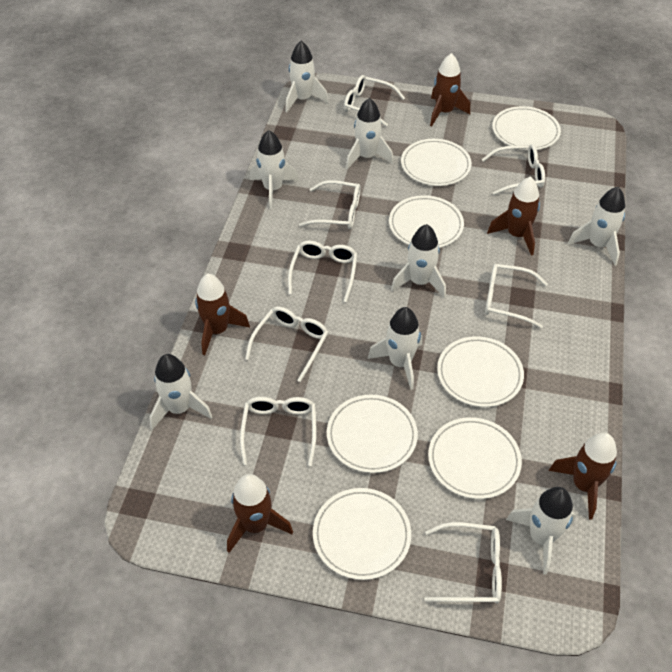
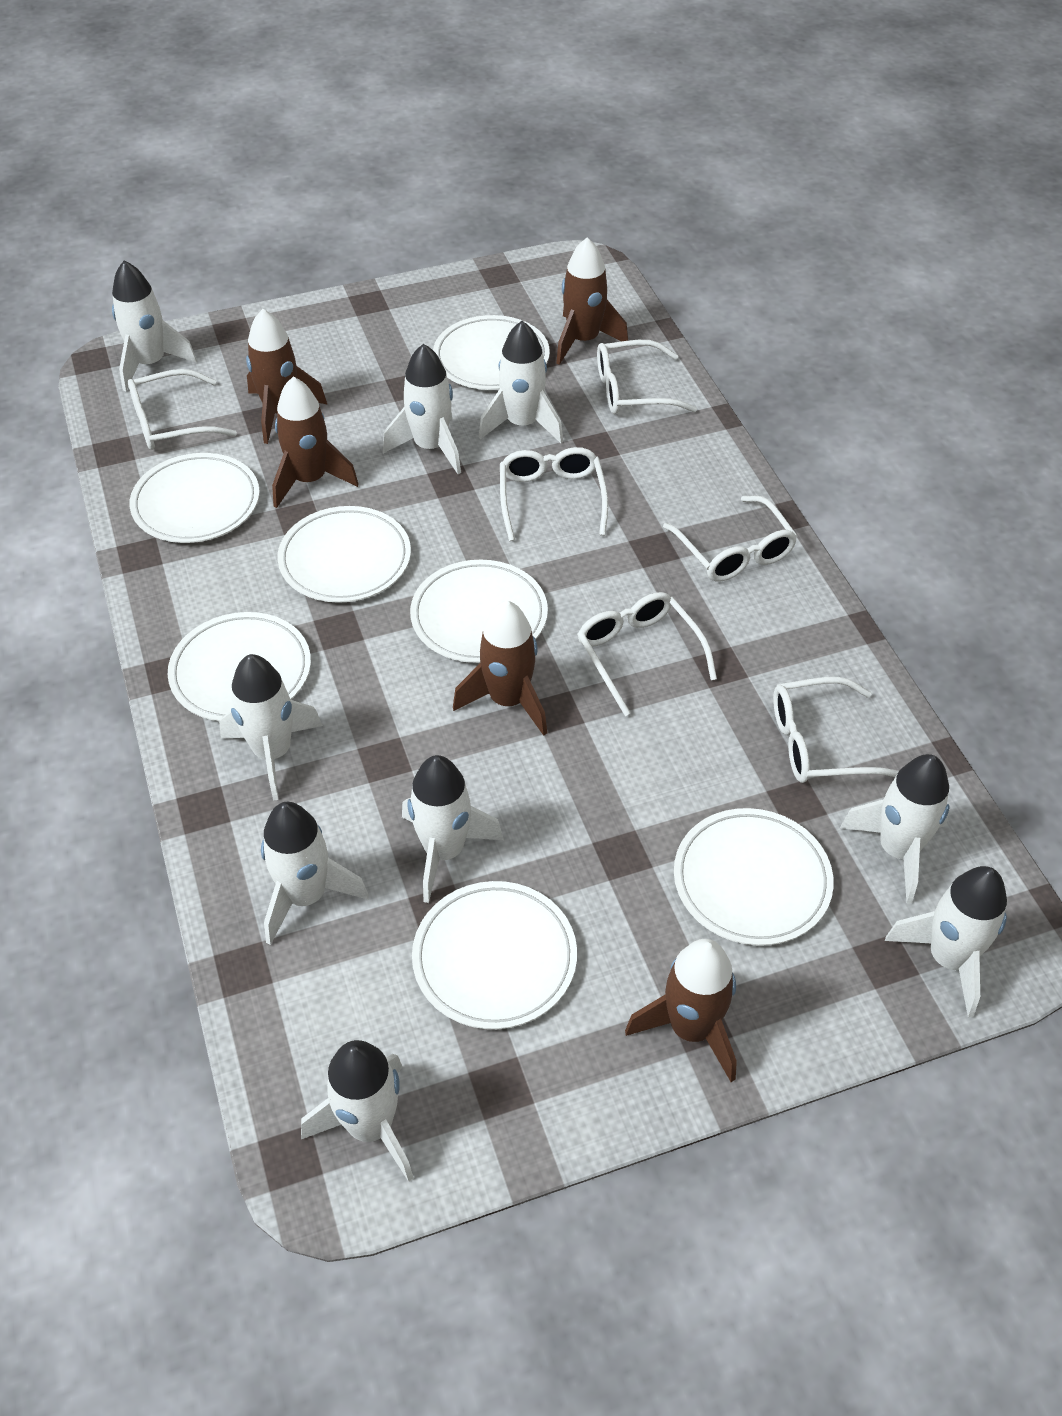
white glasses: 8 -> 6
white rocket: 8 -> 9

